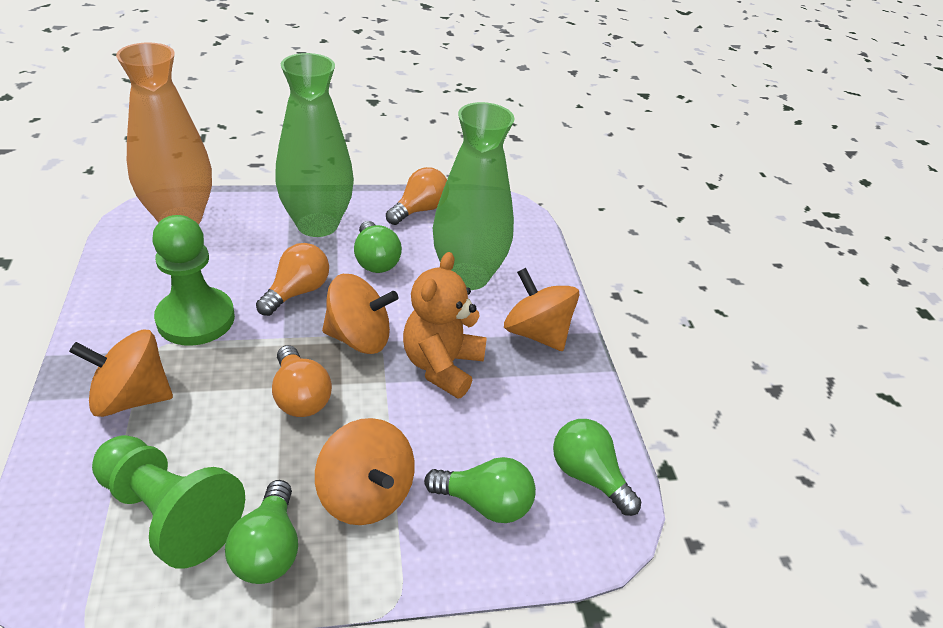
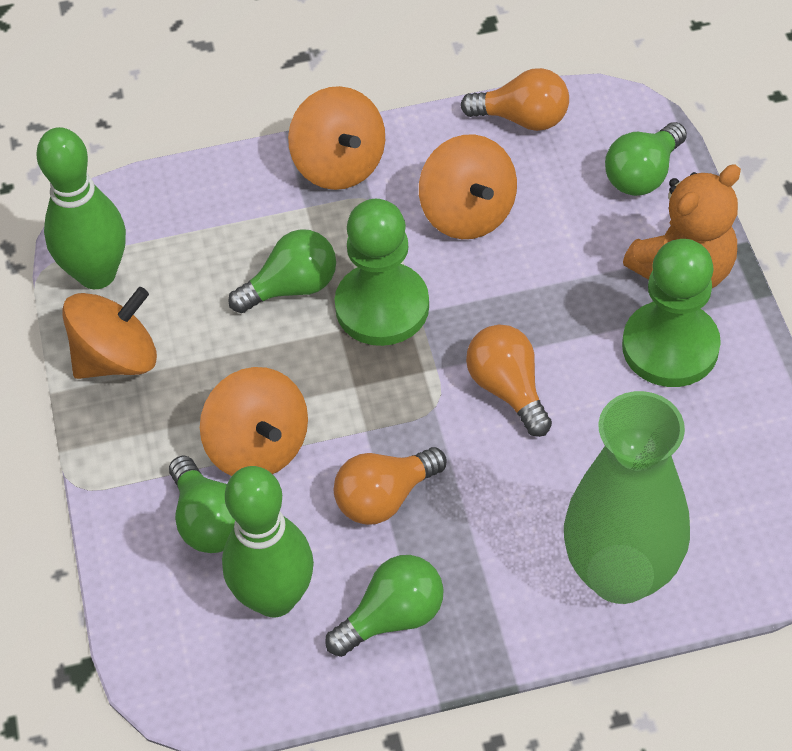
green bowling pin: 0 -> 2
green vase: 2 -> 1
orange vase: 1 -> 0

